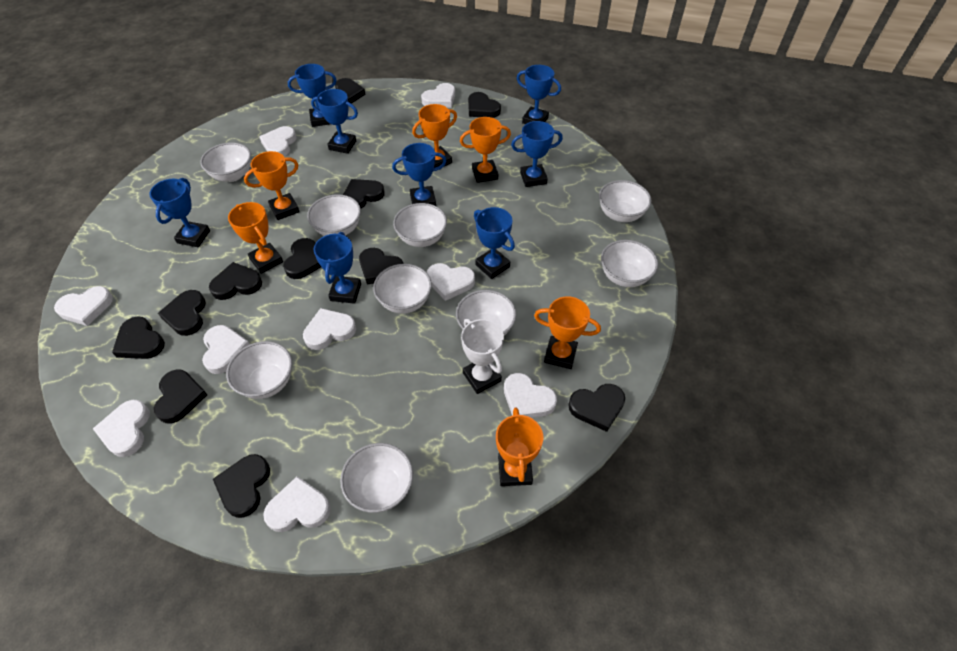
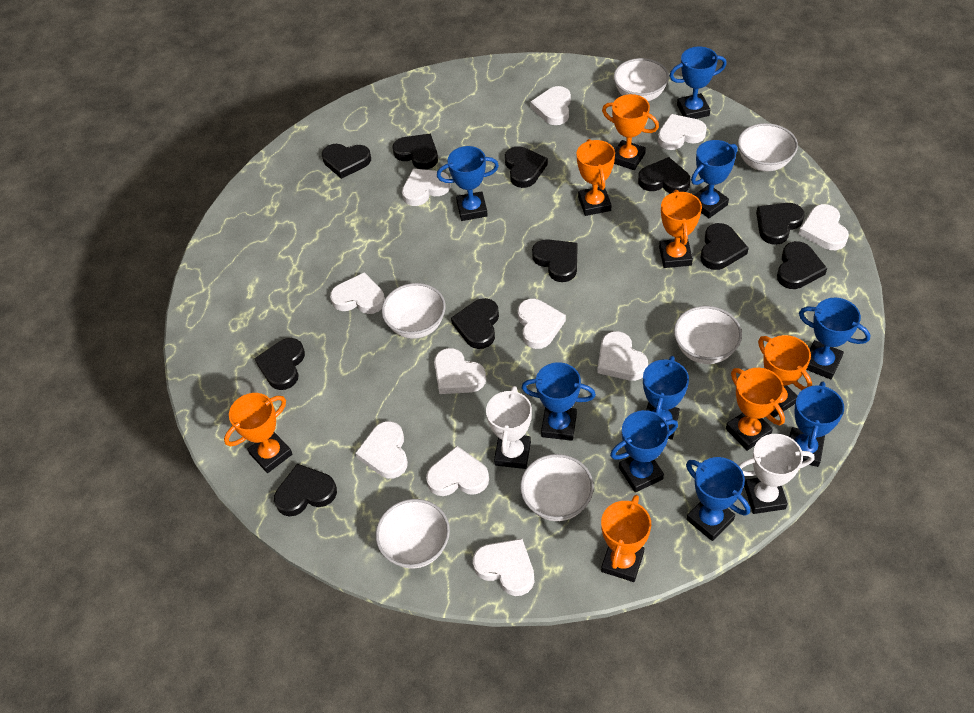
blue trophy: 8 -> 9
orange trophy: 6 -> 7
white bowl: 9 -> 6
white heart: 9 -> 11
white trophy: 1 -> 2

